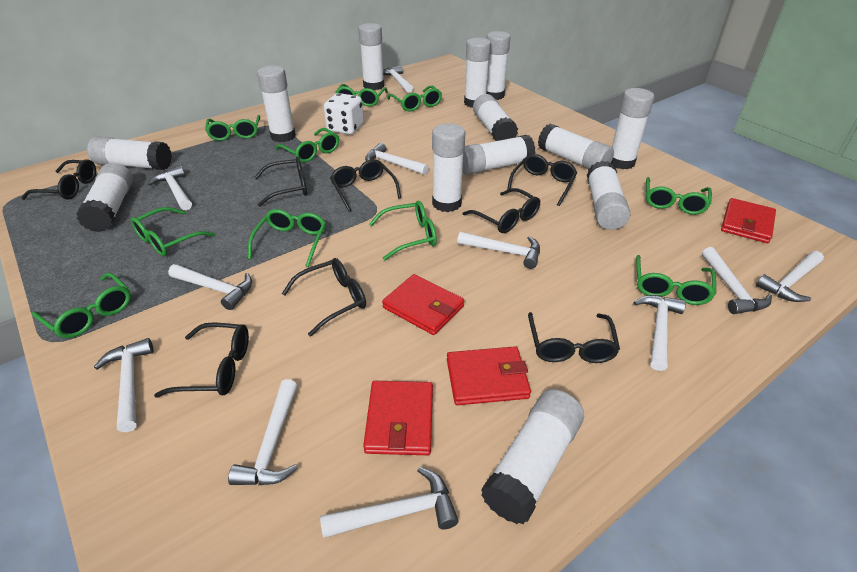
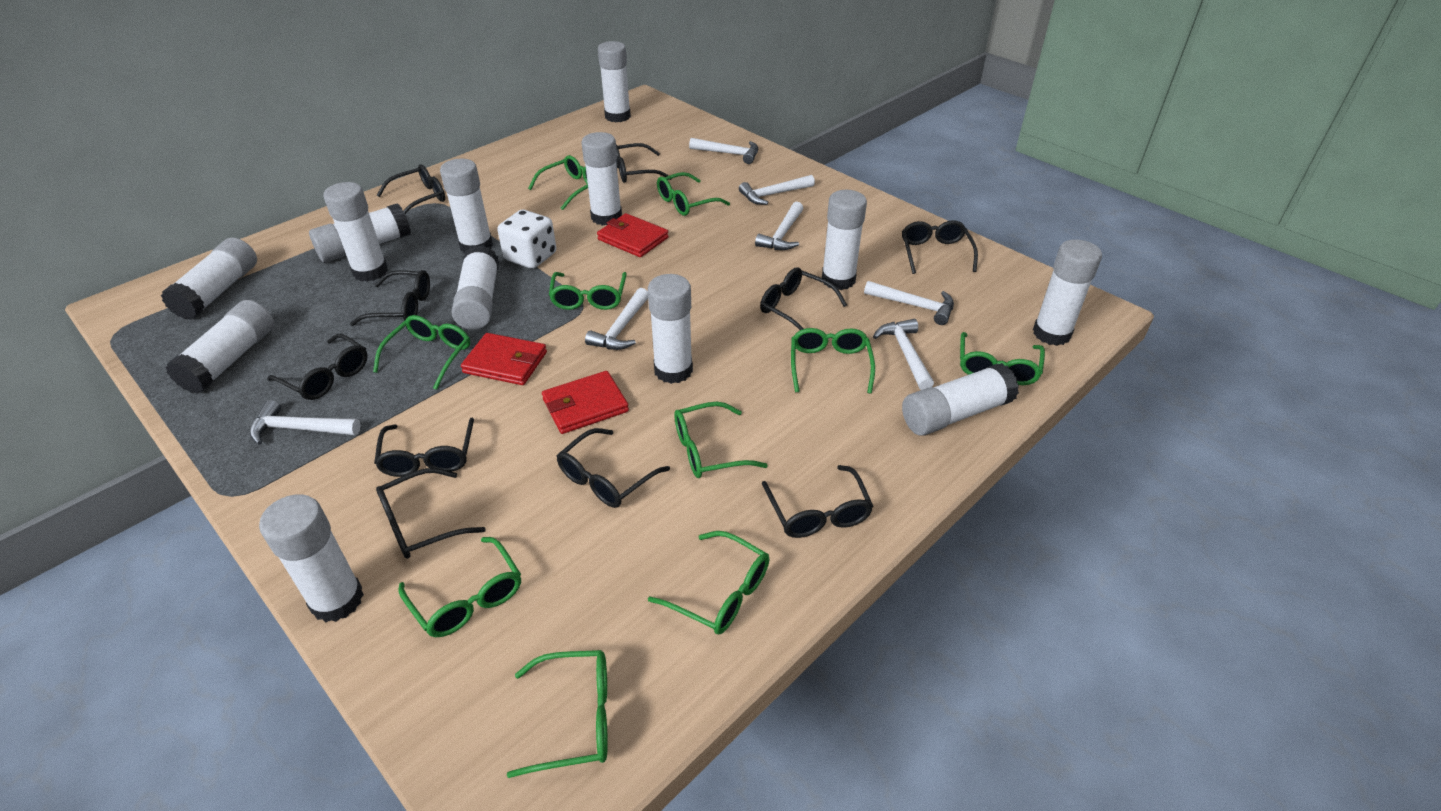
black glasses: 8 -> 10
red wallet: 4 -> 3
white hammer: 11 -> 7

